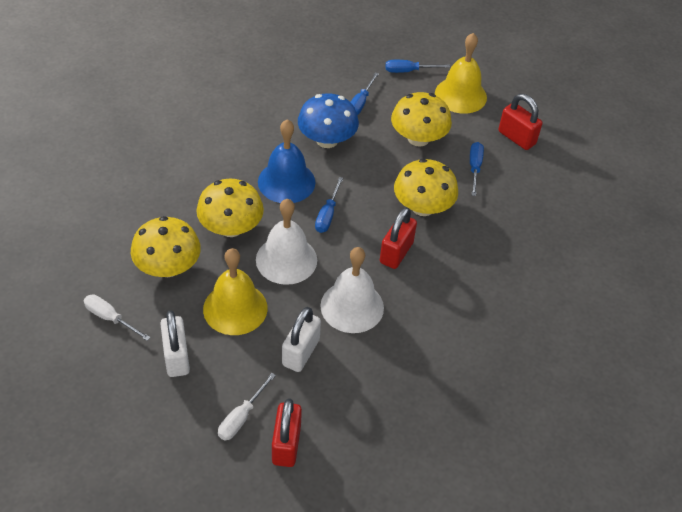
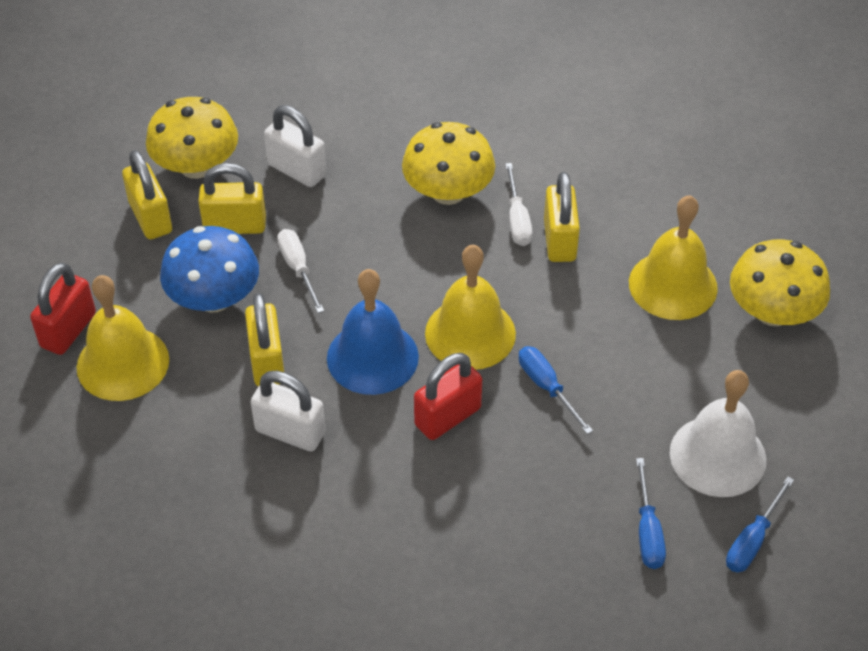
blue screwdriver: 4 -> 3
red padlock: 3 -> 2
white bell: 2 -> 1
yellow bell: 2 -> 3
yellow mushroom: 4 -> 3
yellow padlock: 0 -> 4

